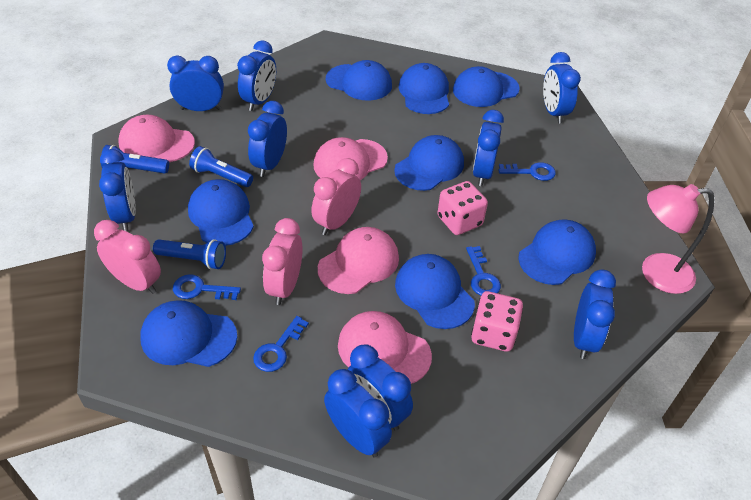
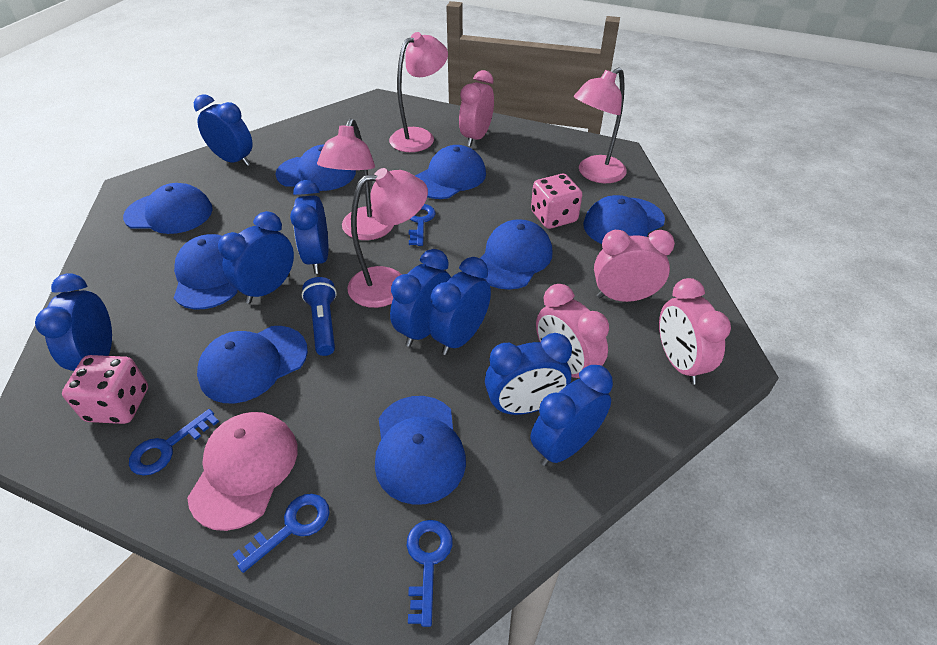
blue clock: 9 -> 8
blue flashlight: 3 -> 1
pink cap: 4 -> 1
pink clock: 3 -> 4
pink lamp: 1 -> 4

